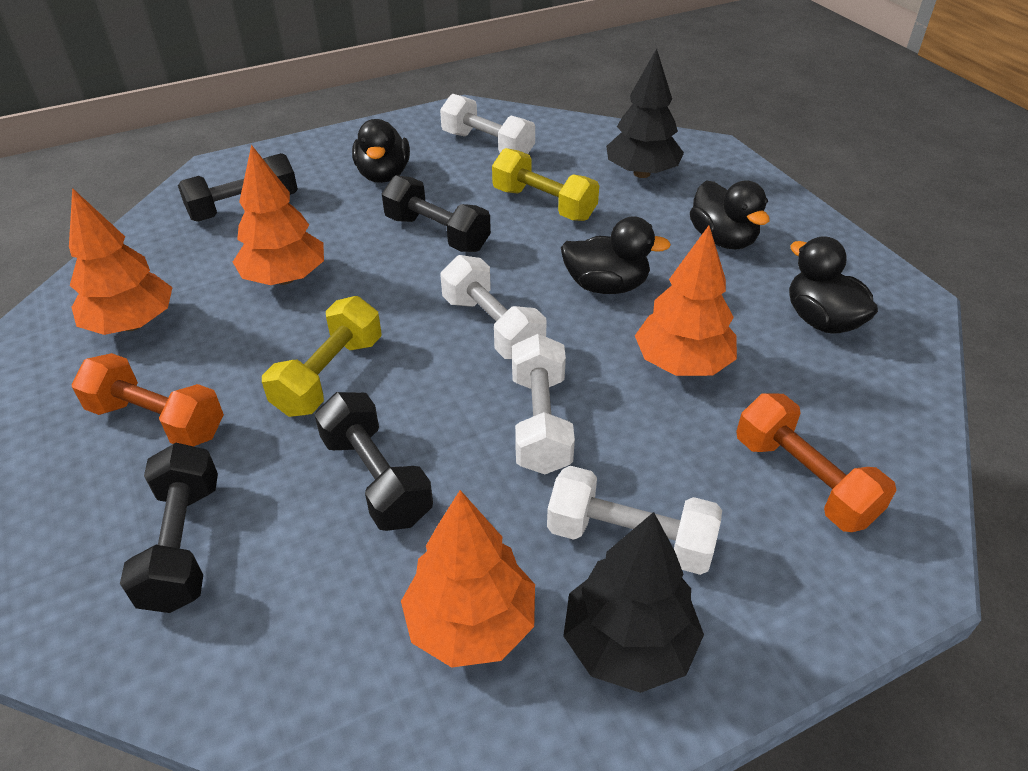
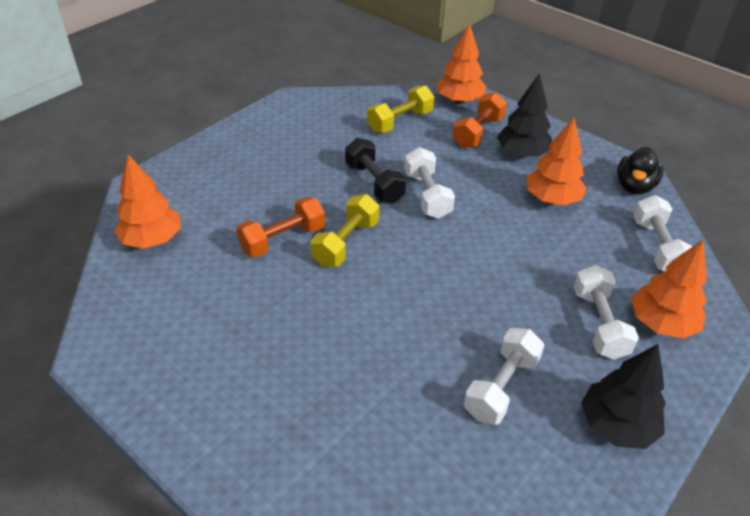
black duck: 4 -> 1
black dumbbell: 4 -> 1

